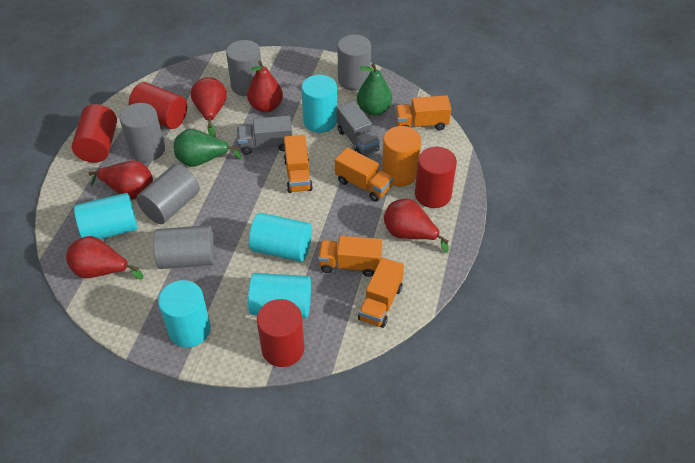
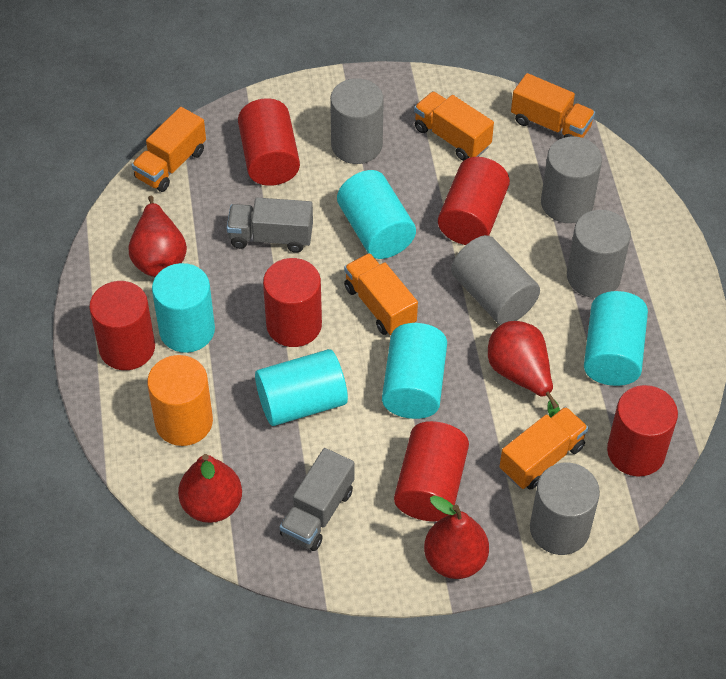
green pear: 2 -> 0
red cylinder: 4 -> 6
red pear: 5 -> 4

